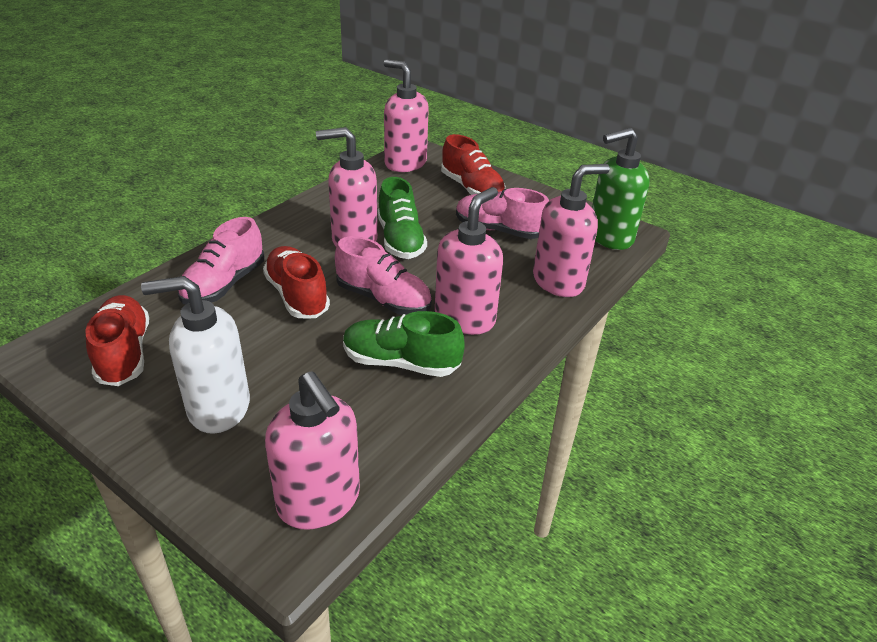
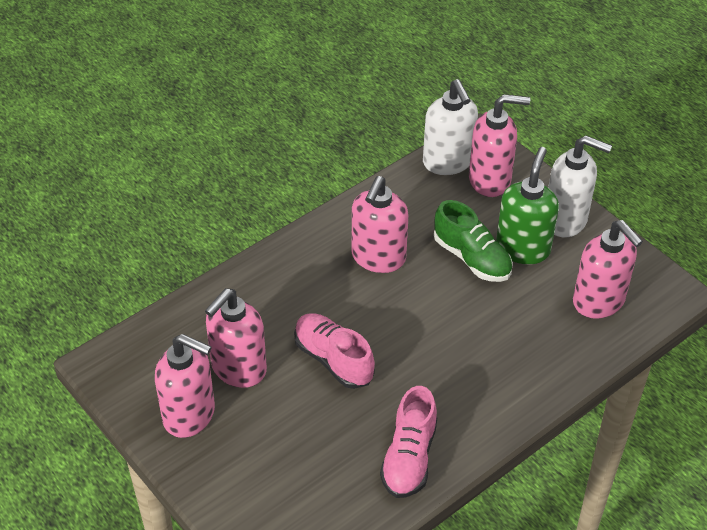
green shoe: 2 -> 1
pink shoe: 3 -> 2
red shoe: 3 -> 0
white soap dispenser: 1 -> 2

